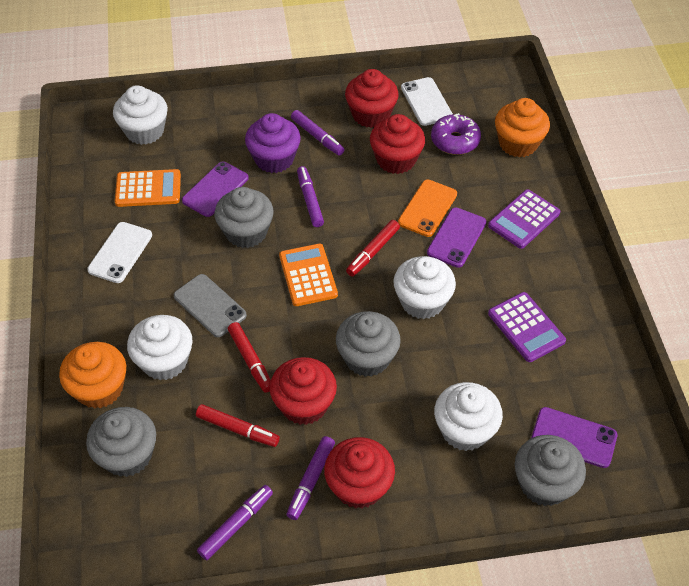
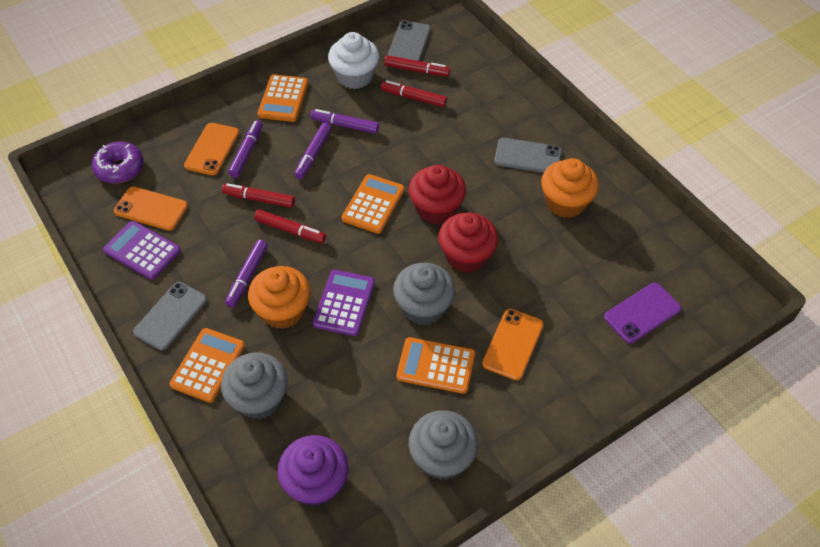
grey cupcake: 4 -> 3
grey phone: 1 -> 3
orange calculator: 2 -> 4
orange phone: 1 -> 3
purple phone: 3 -> 1
red cupcake: 4 -> 2
red marker: 3 -> 4
white cupcake: 4 -> 1
white phone: 2 -> 0

